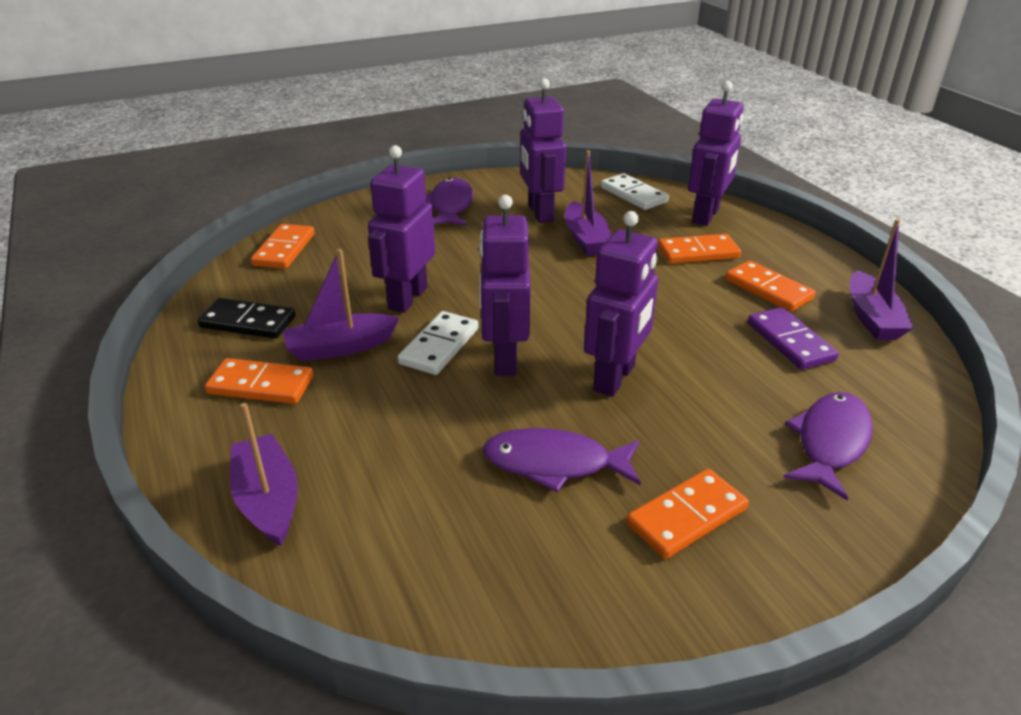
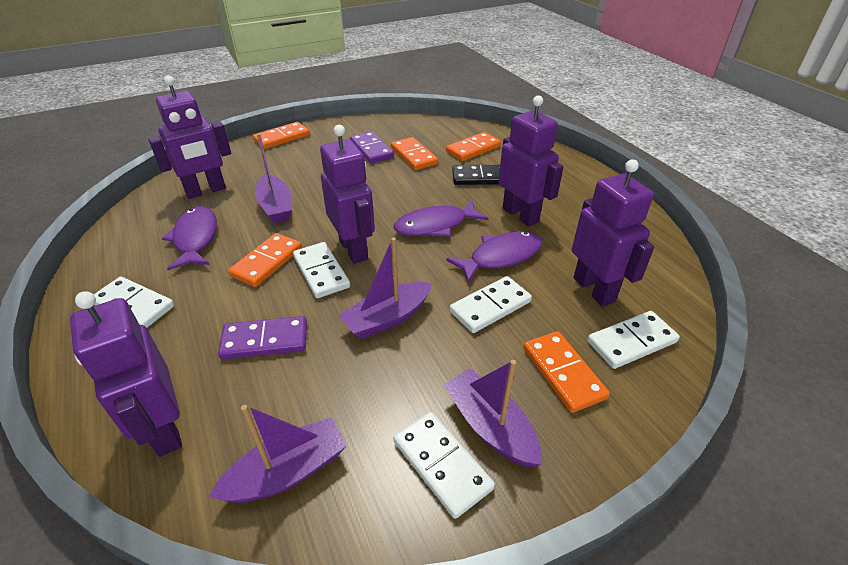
purple domino: 1 -> 2
white domino: 2 -> 5

